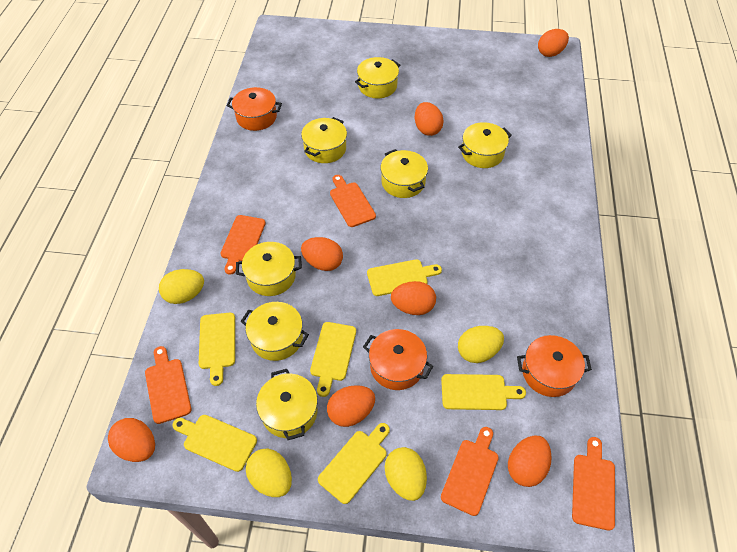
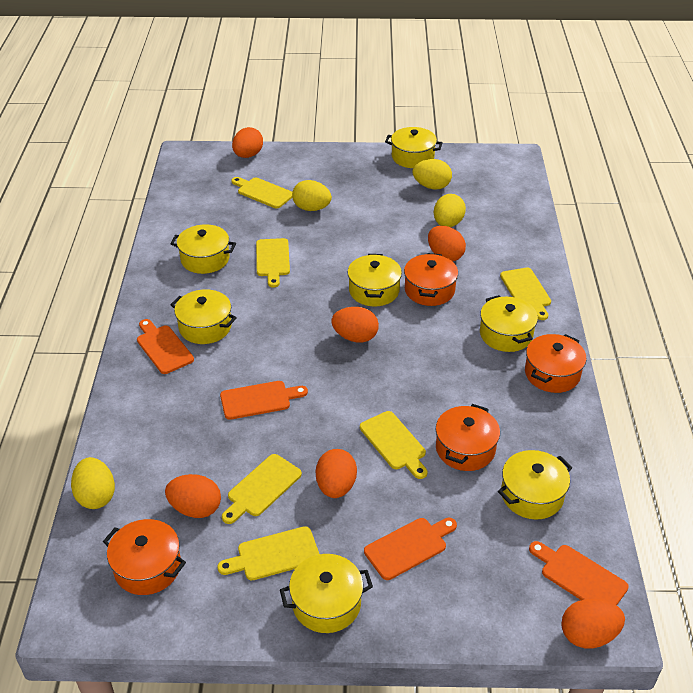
orange cutting board: 5 -> 4
orange egg: 7 -> 6
orange pot: 3 -> 4

